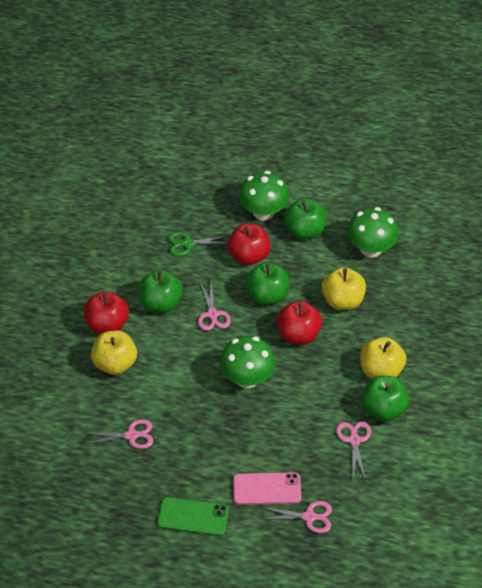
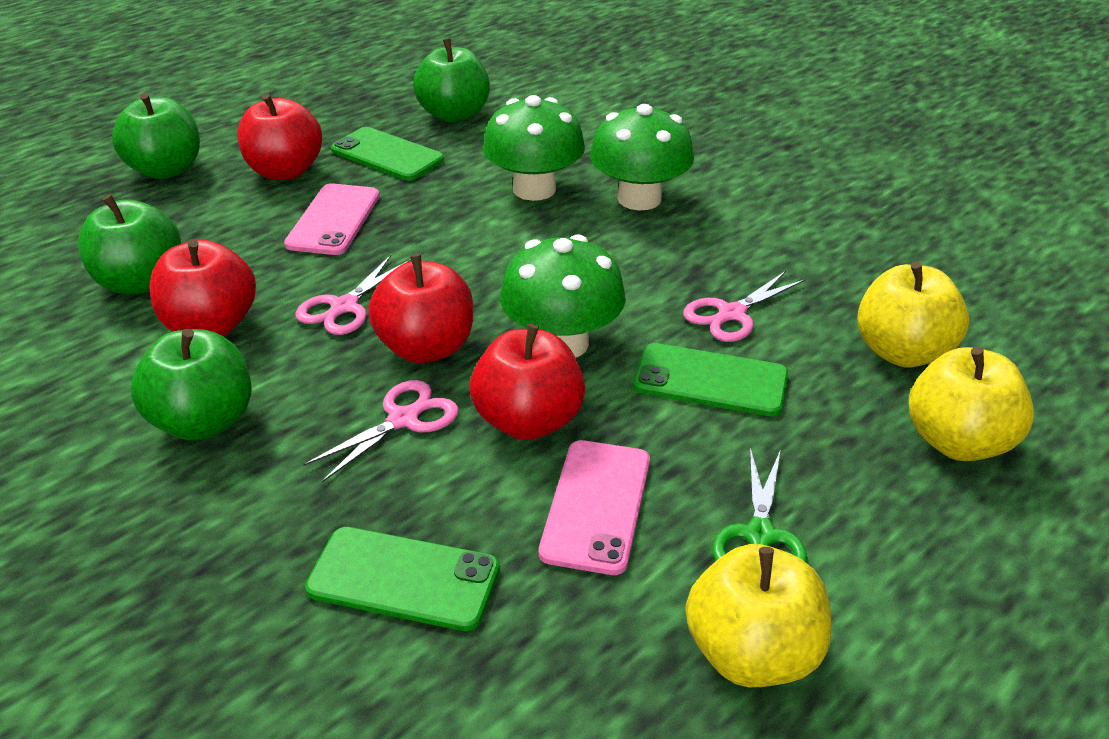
green phone: 1 -> 3
pink phone: 1 -> 2
pink scissors: 4 -> 3
red apple: 3 -> 4

